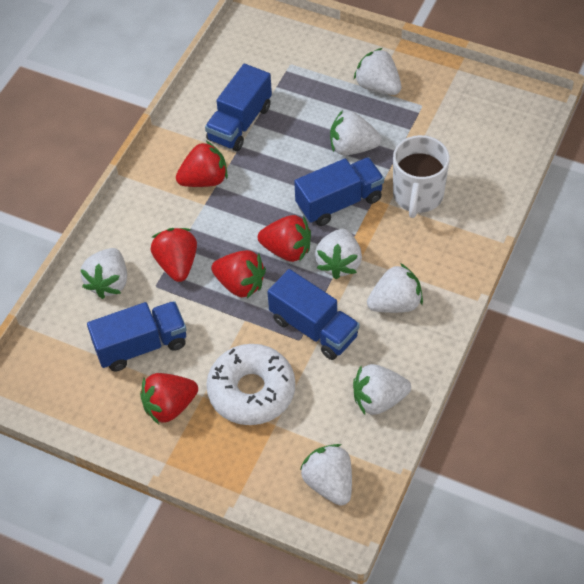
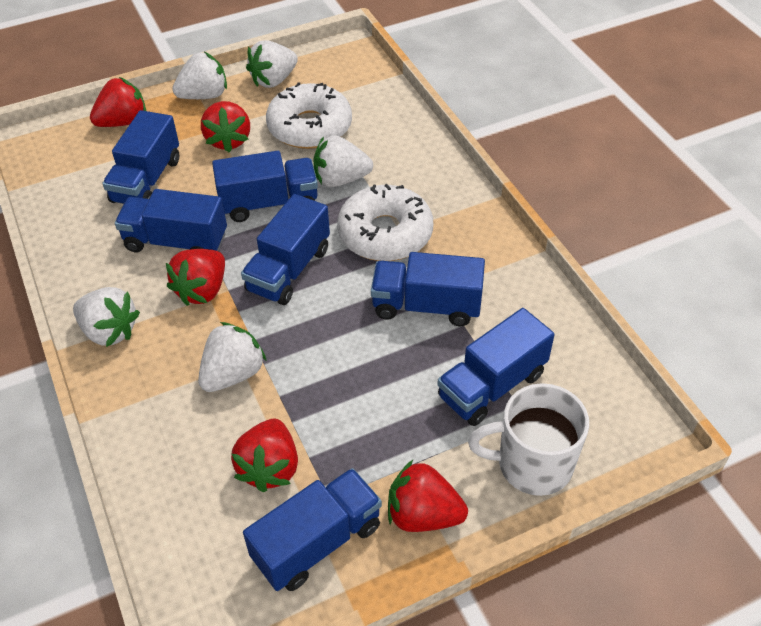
blue truck: 4 -> 7
white donut: 1 -> 2
white strawberry: 7 -> 5

